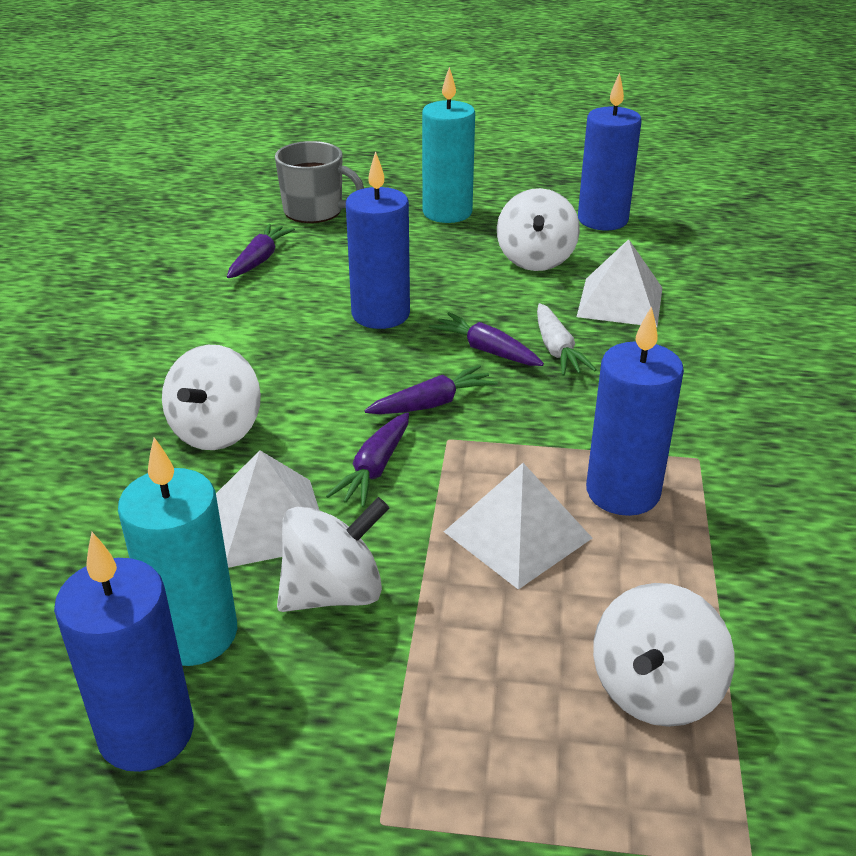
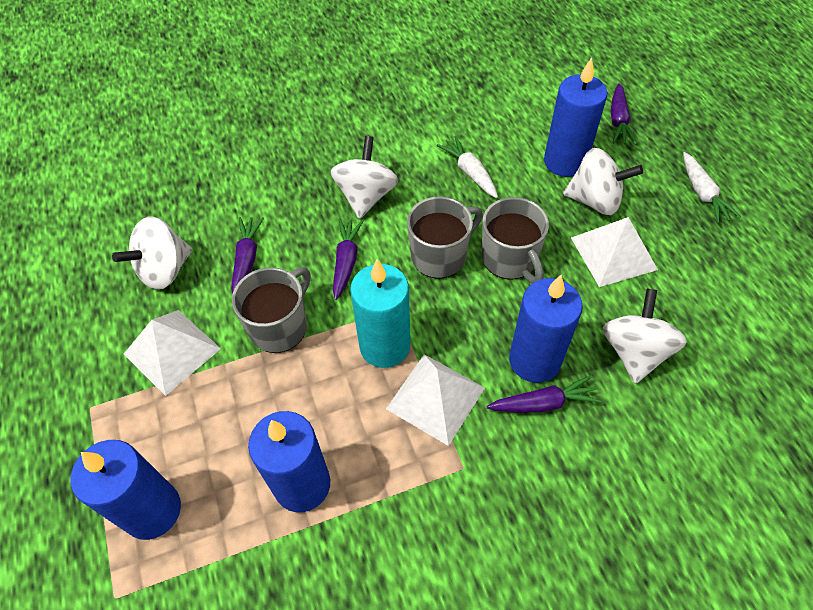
grey mug: 1 -> 3
turquoise candle: 2 -> 1
white carrot: 1 -> 2

